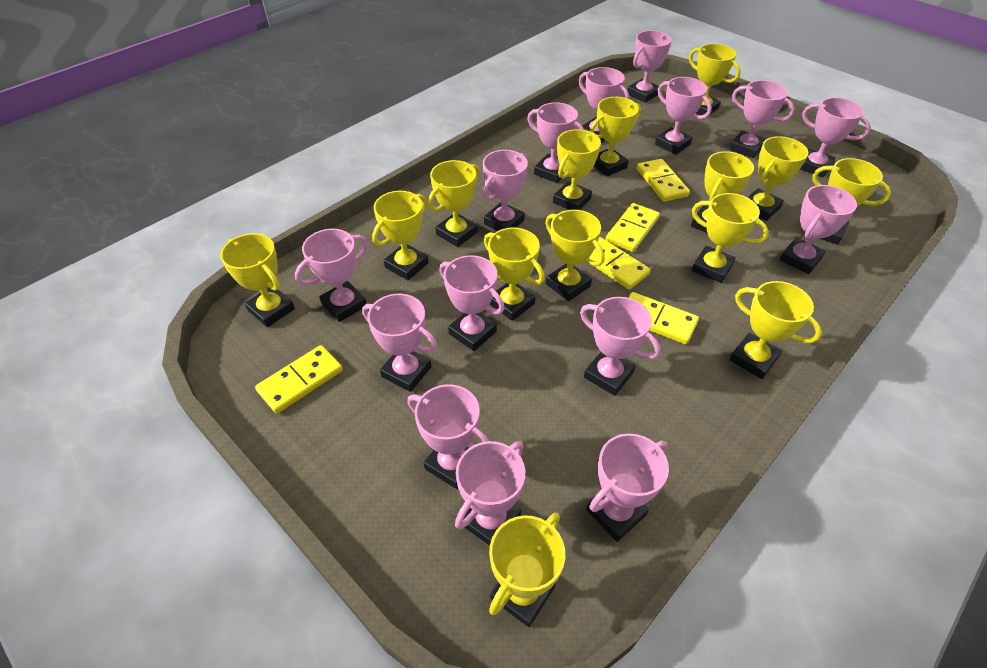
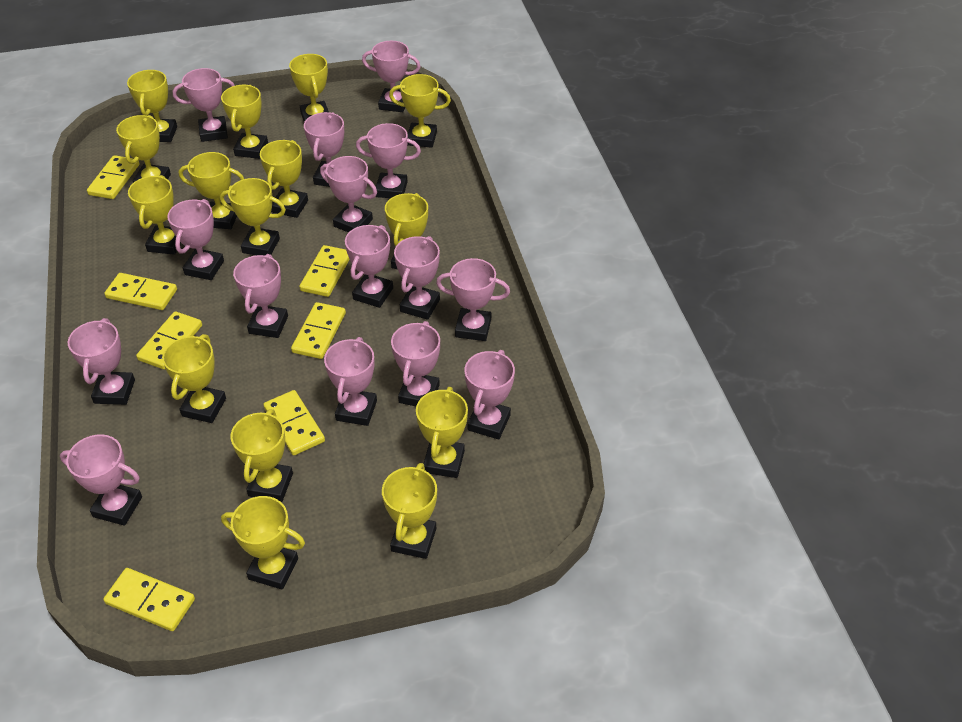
yellow domino: 5 -> 7
yellow trophy: 14 -> 15

